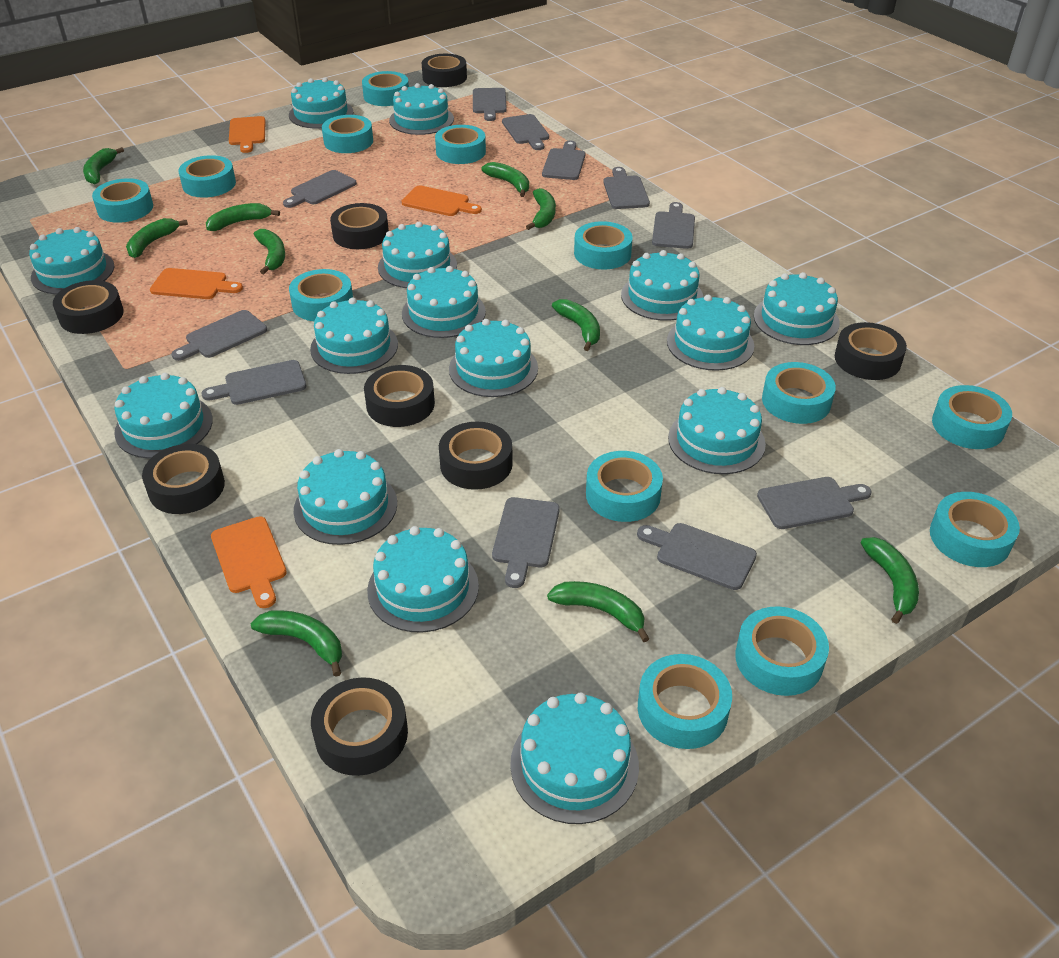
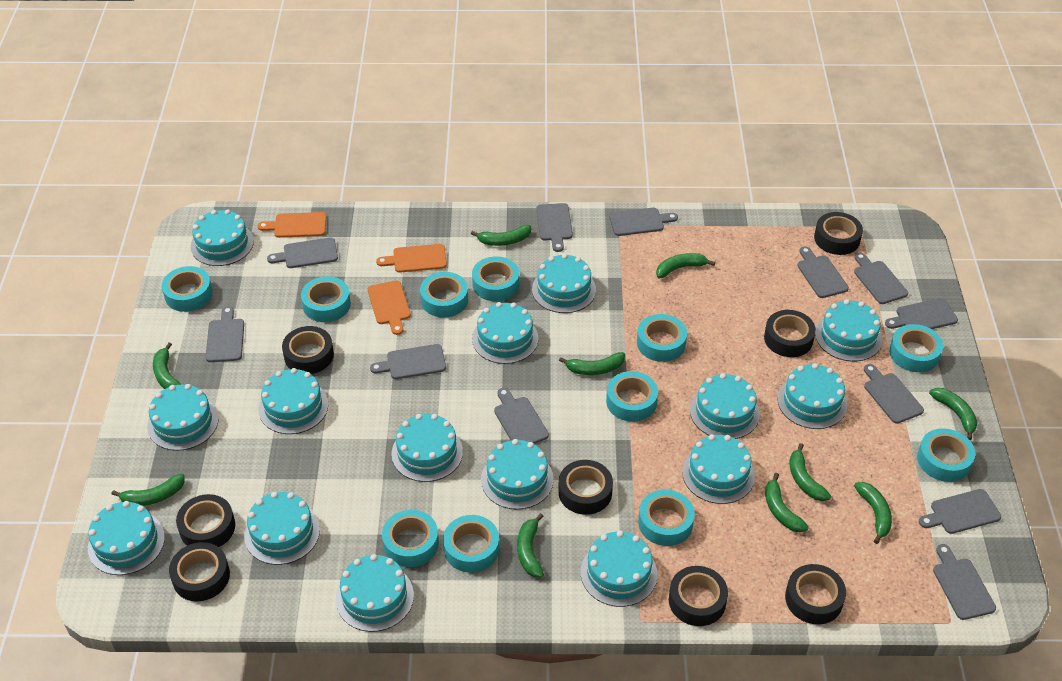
grey cutting board: 11 -> 12
orange cutting board: 4 -> 3
turquoise tape: 13 -> 11

